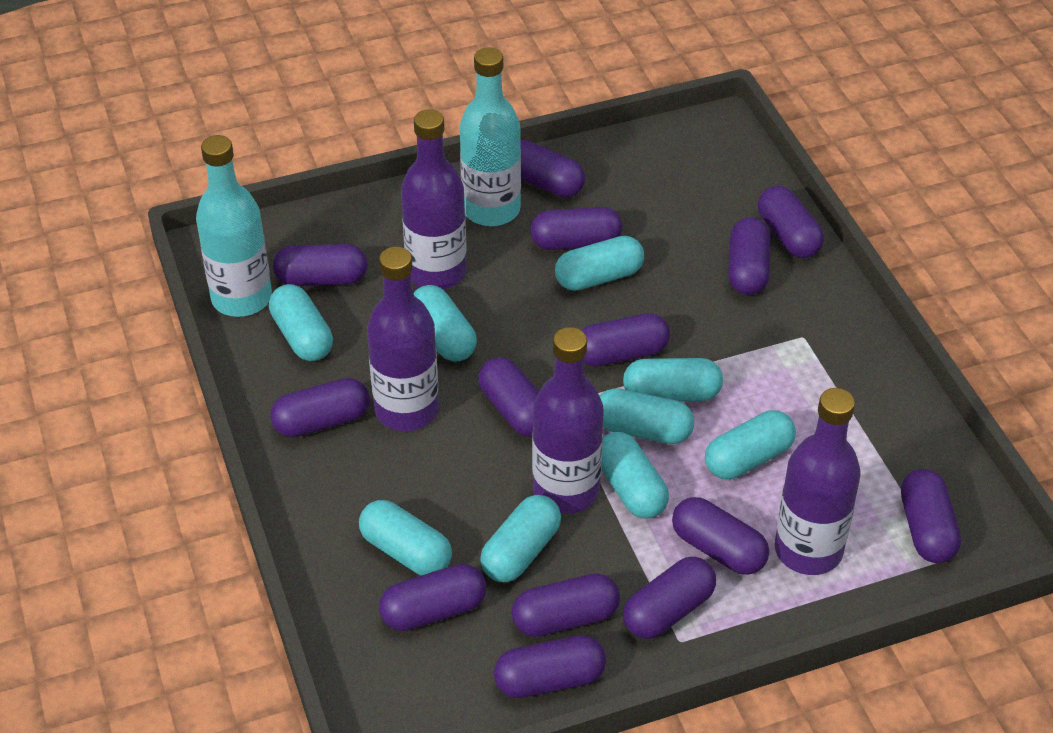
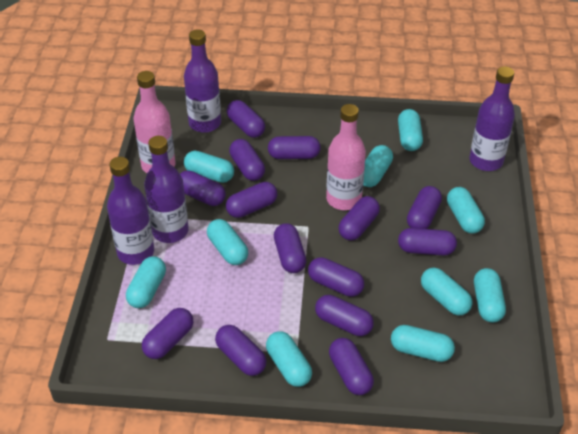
pink bottle: 0 -> 2
turquoise bottle: 2 -> 0
turquoise capsule: 9 -> 10

